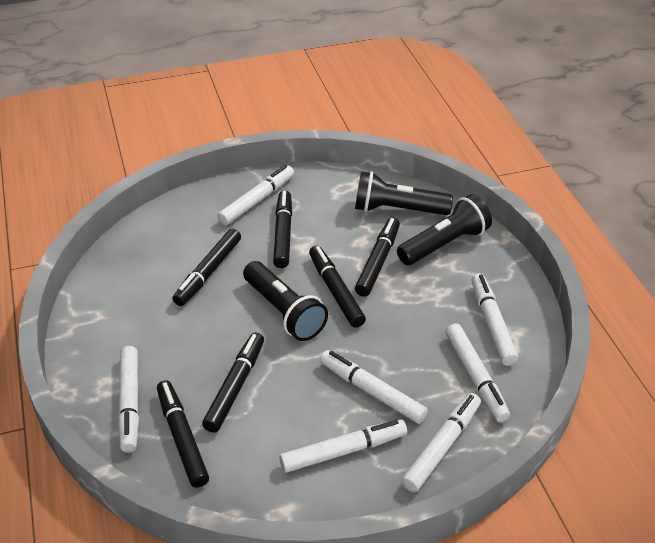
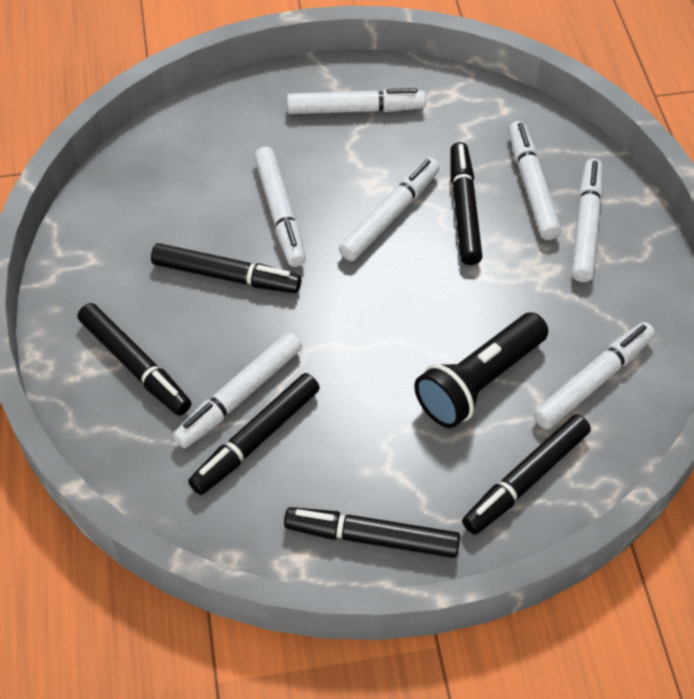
black flashlight: 3 -> 1

